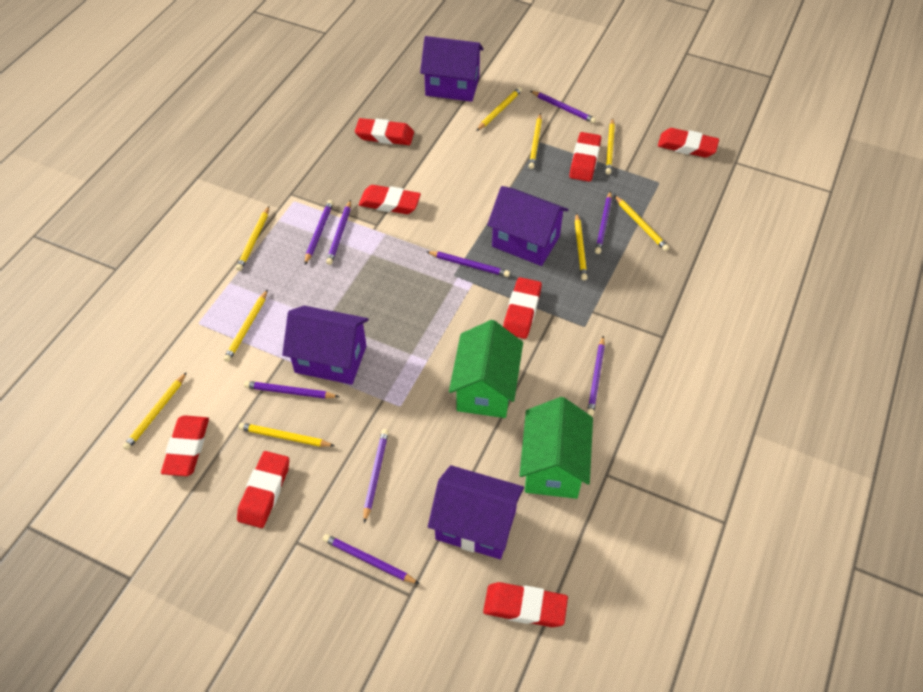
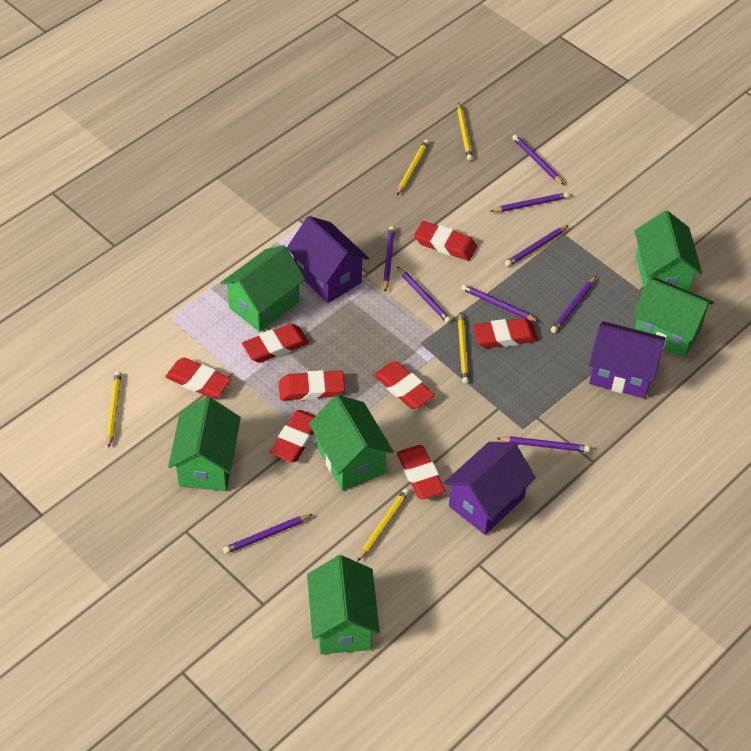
green house: 2 -> 6
purple house: 4 -> 3
yellow pencil: 9 -> 5

